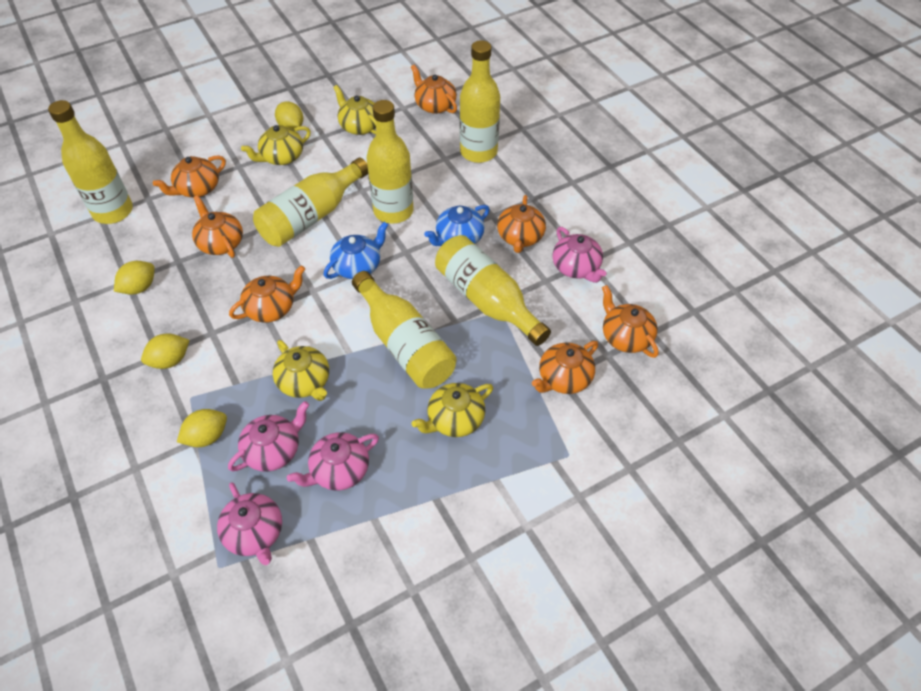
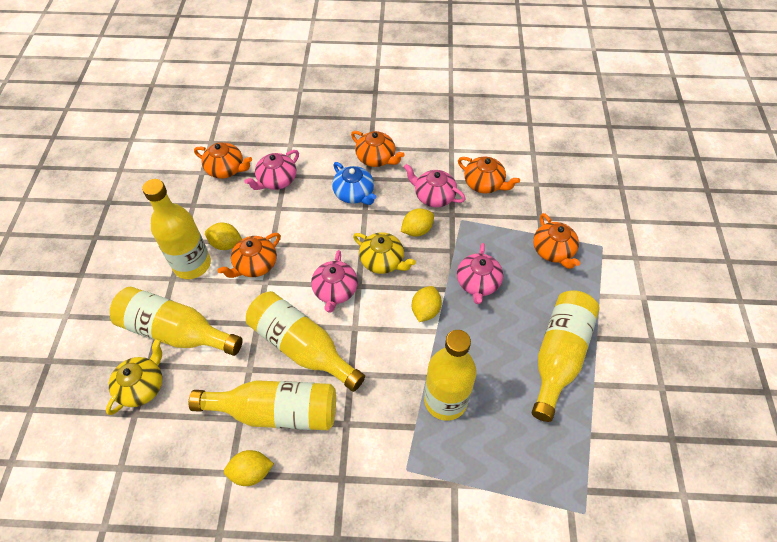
blue teapot: 2 -> 1
orange teapot: 7 -> 5
yellow teapot: 4 -> 2

